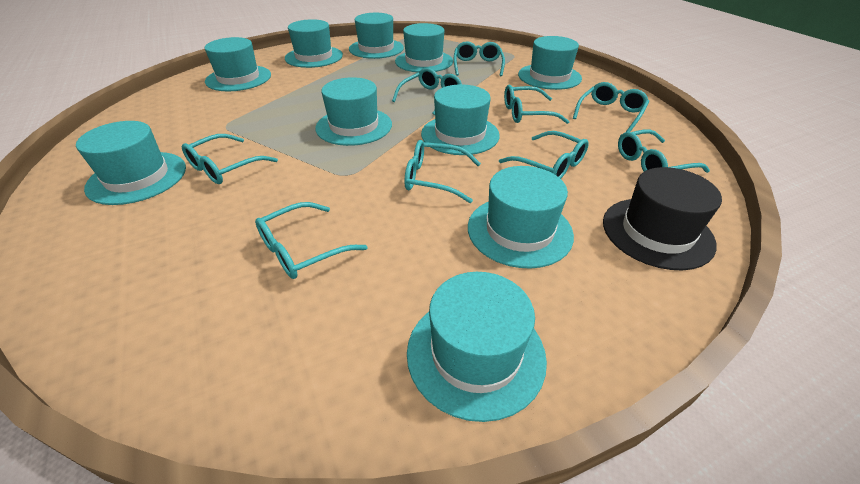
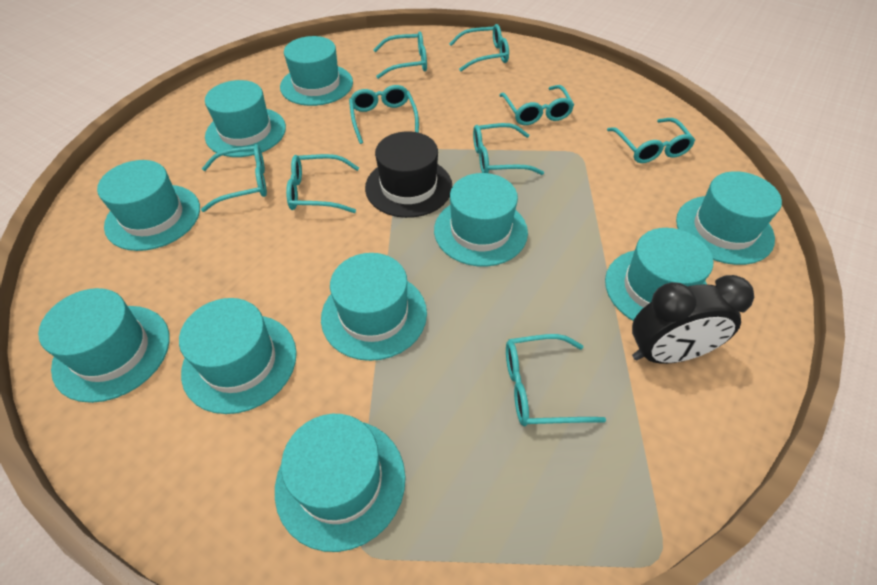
black clock: 0 -> 1

